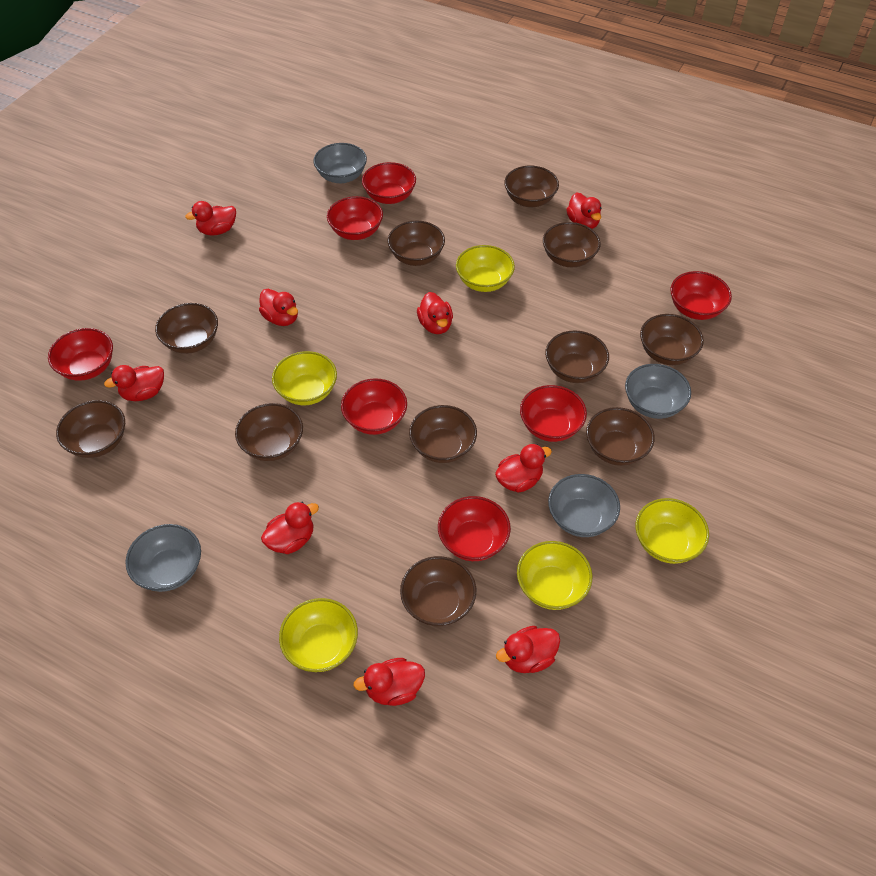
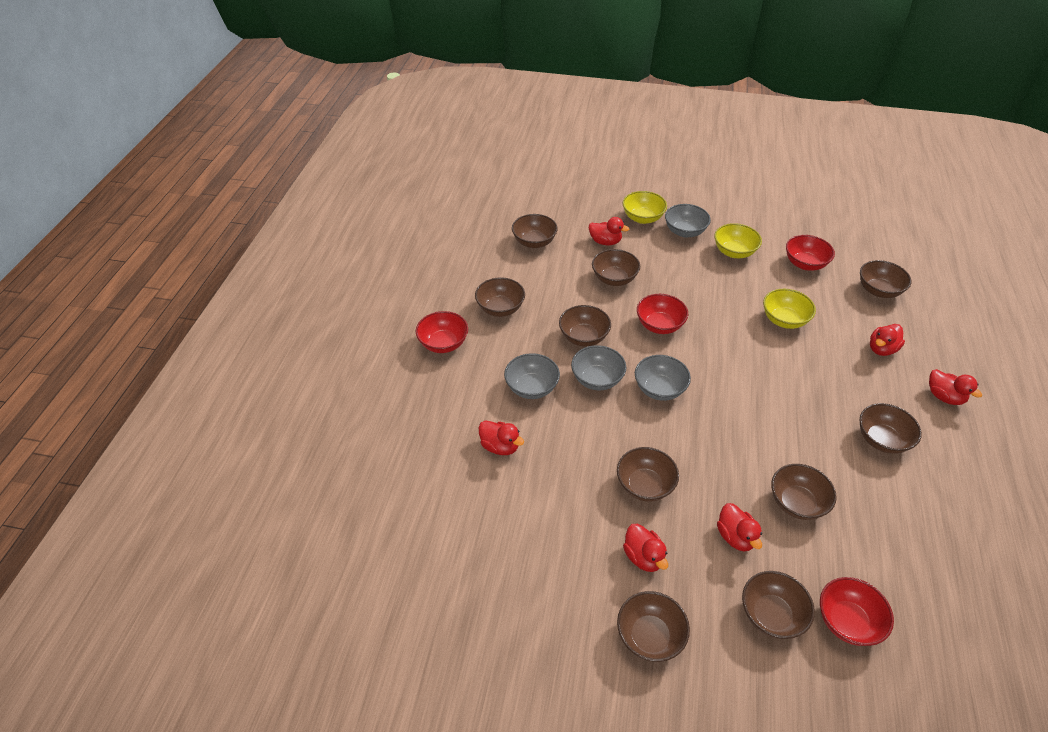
brown bowl: 11 -> 10
red bowl: 7 -> 4
red duck: 9 -> 6
yellow bowl: 5 -> 3

